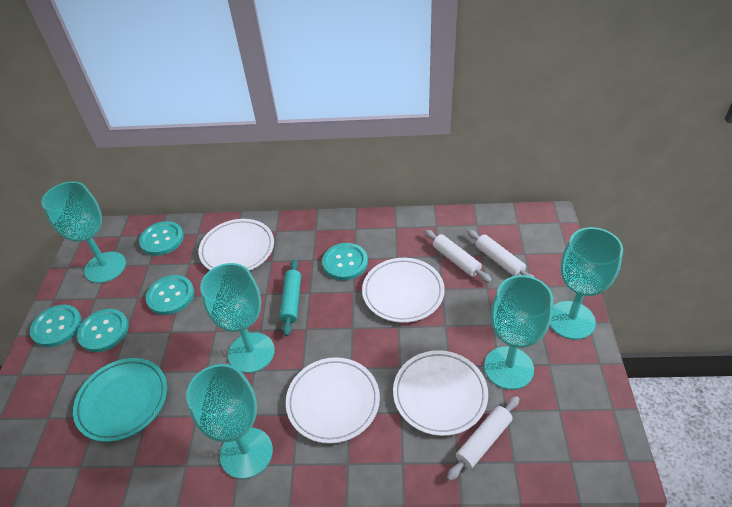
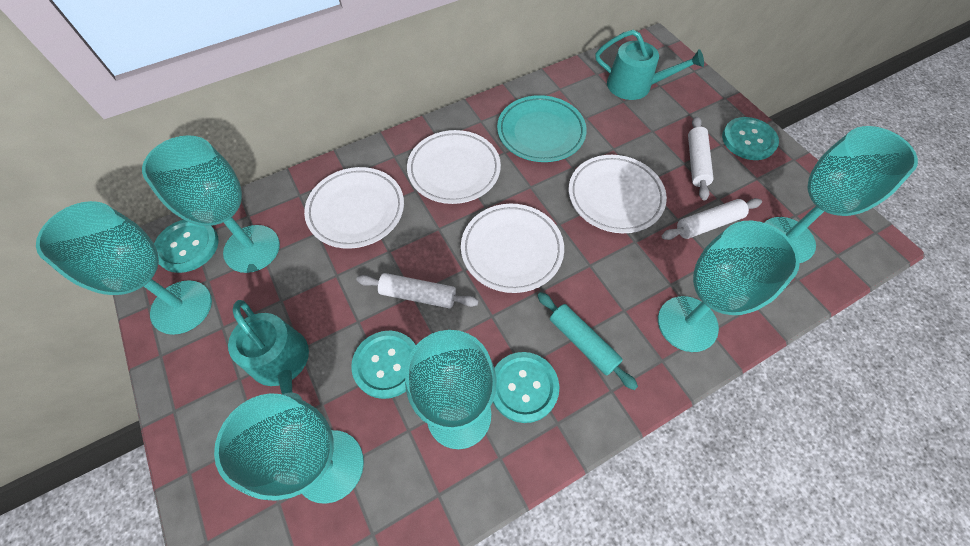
turquoise button: 5 -> 4
turquoise goblet: 5 -> 6
turquoise watering can: 0 -> 2

